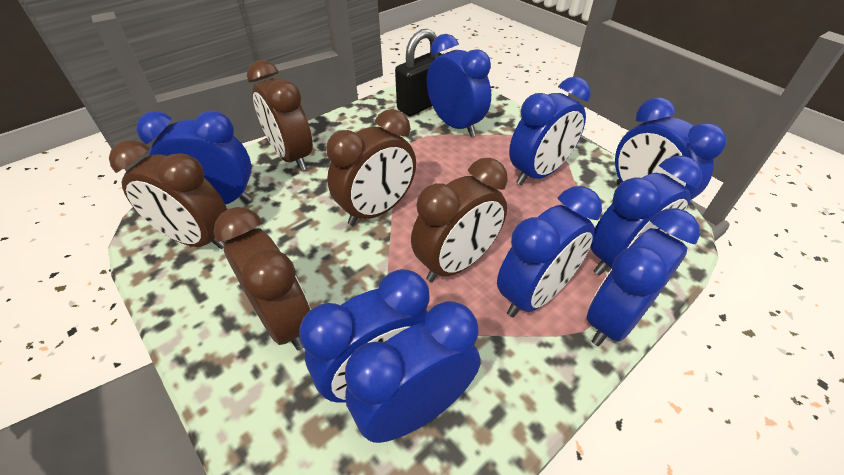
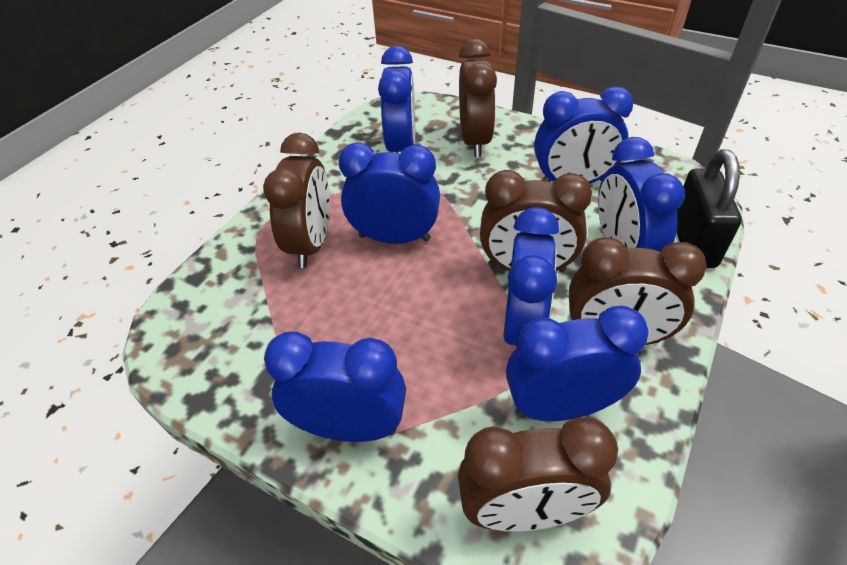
blue clock: 9 -> 7

